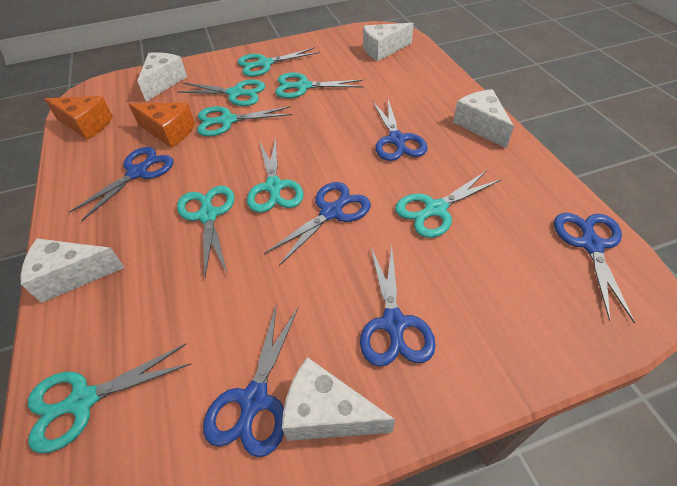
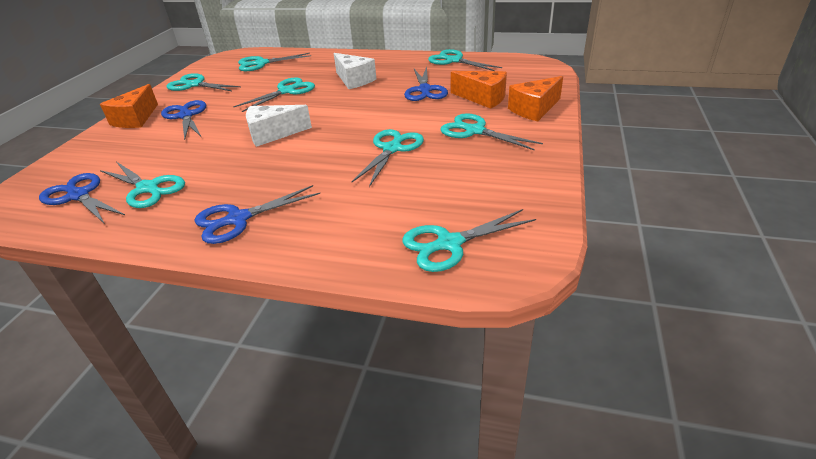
blue scissors: 6 -> 4
orange cheese: 2 -> 3
white cheese: 5 -> 2

